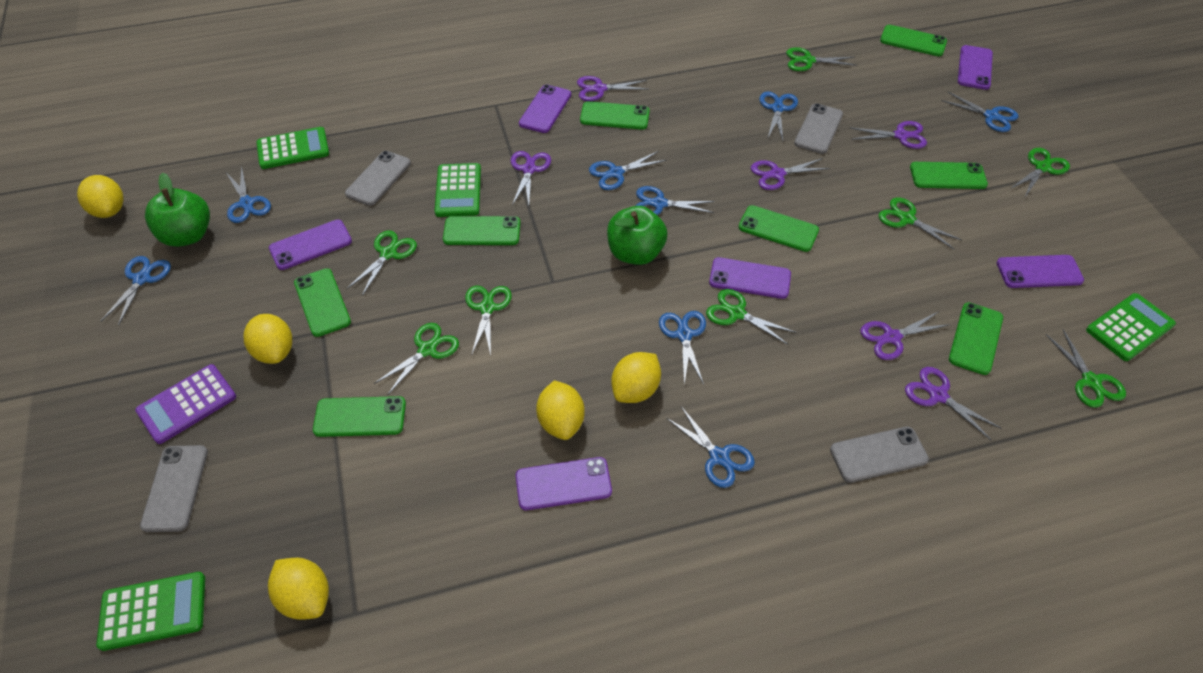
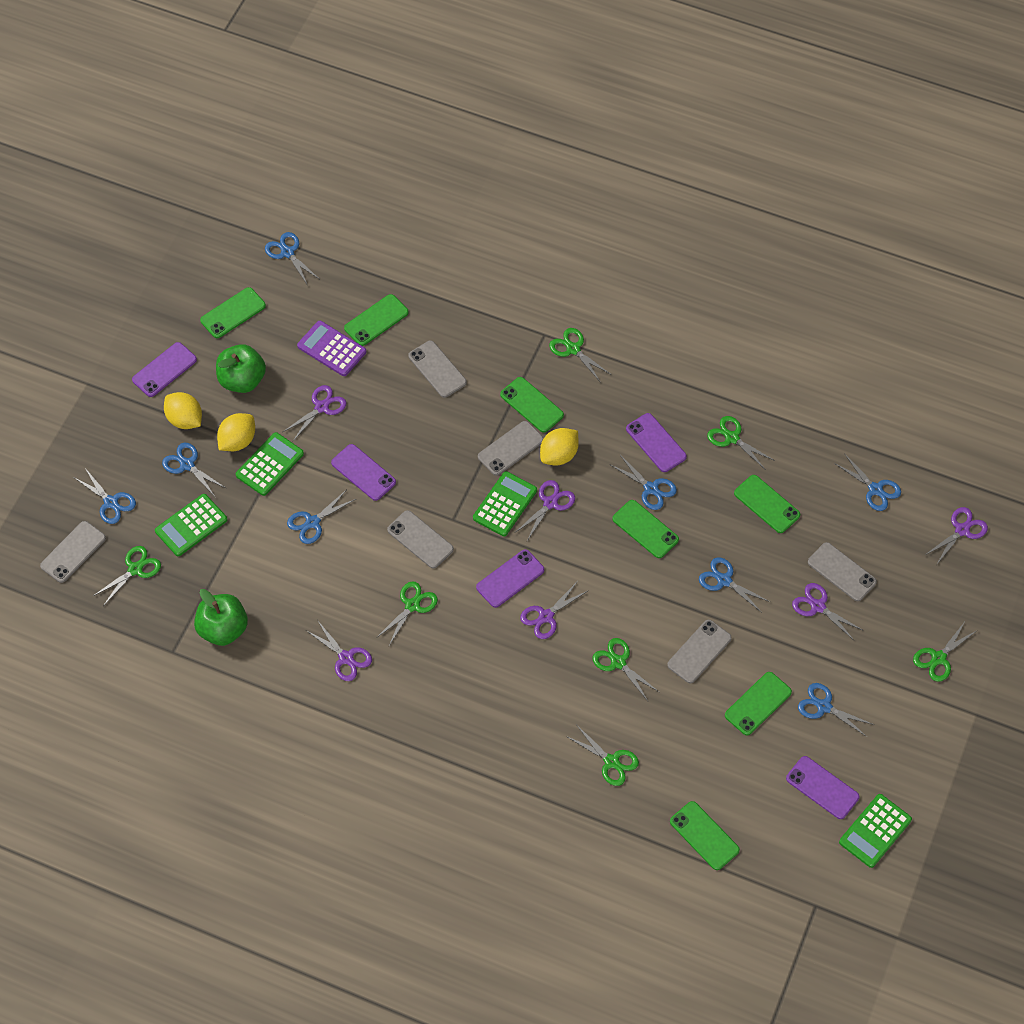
green phone: 8 -> 7
green scissors: 8 -> 7
grey phone: 4 -> 6
purple phone: 6 -> 5
yellow lemon: 5 -> 3

